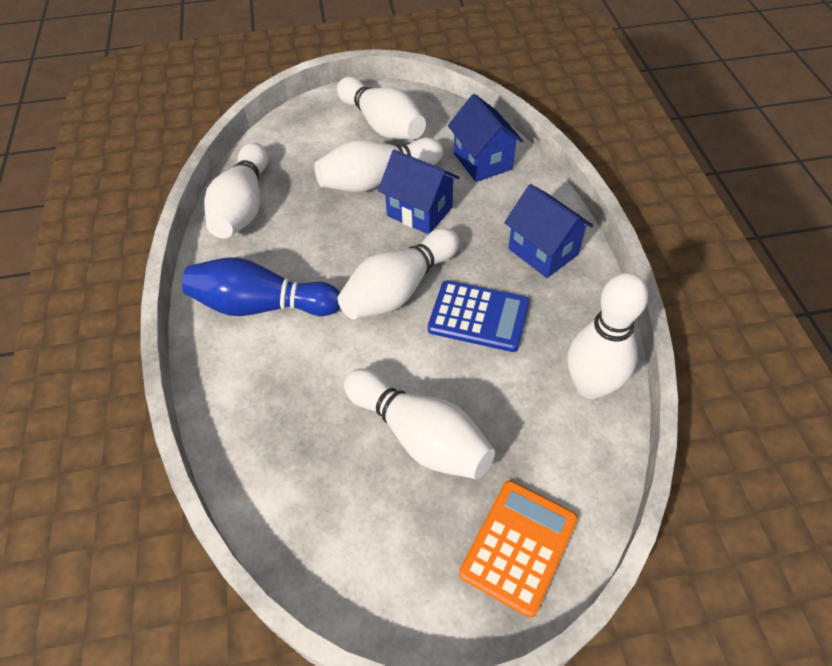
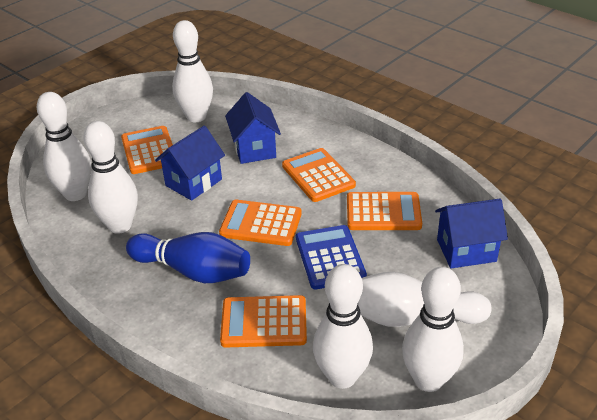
orange calculator: 1 -> 5

